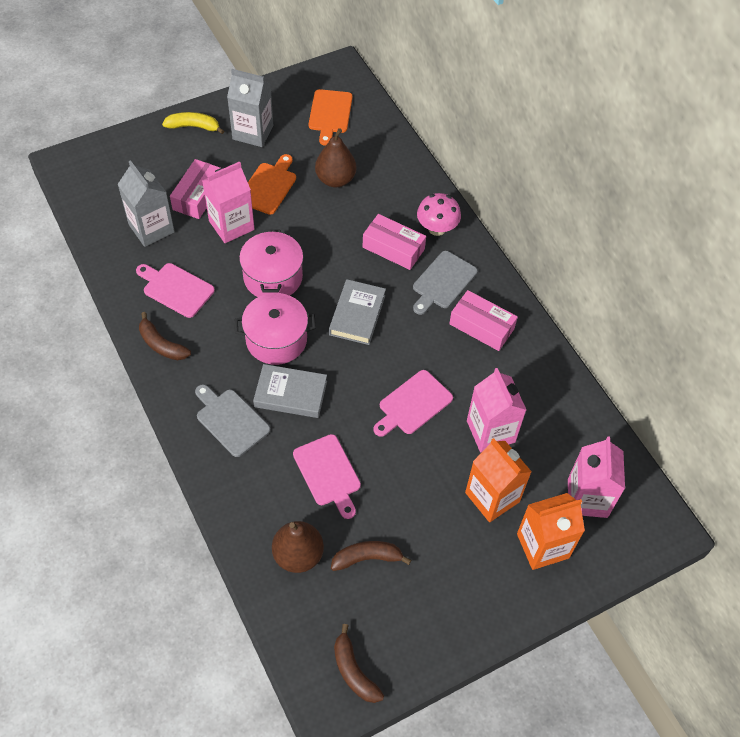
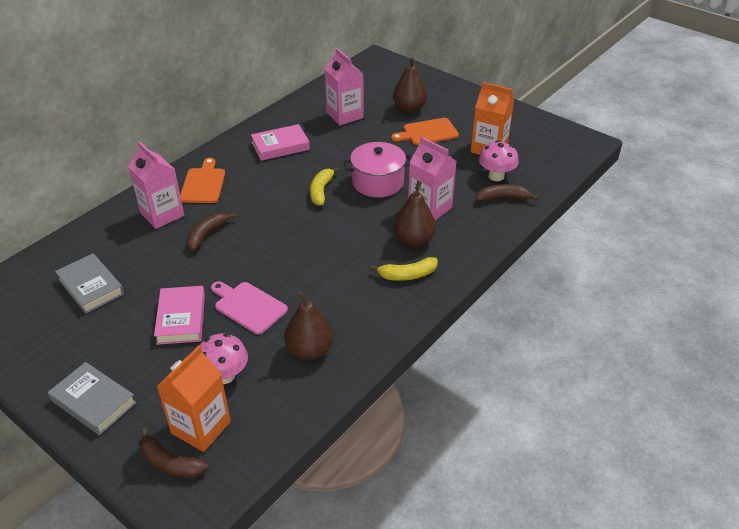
brown pear: 2 -> 3
grey carton: 2 -> 0
grey cutting board: 2 -> 0
pink book: 0 -> 2
pink box: 3 -> 0
pink cutting board: 3 -> 1
pink mushroom: 1 -> 2
pink pot: 2 -> 1
yellow banana: 1 -> 2

